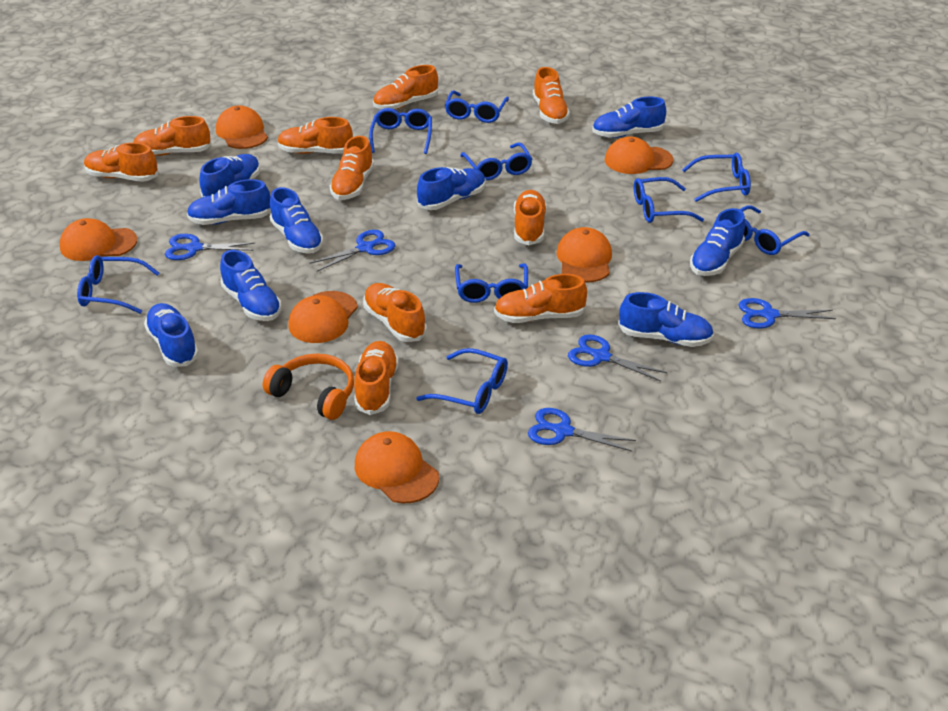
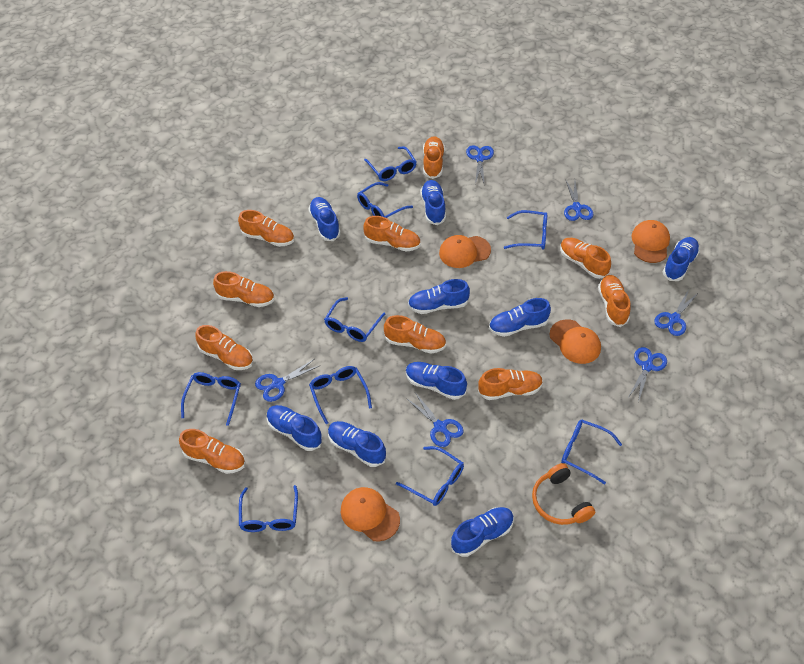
blue scissors: 5 -> 6
orange cap: 6 -> 4

